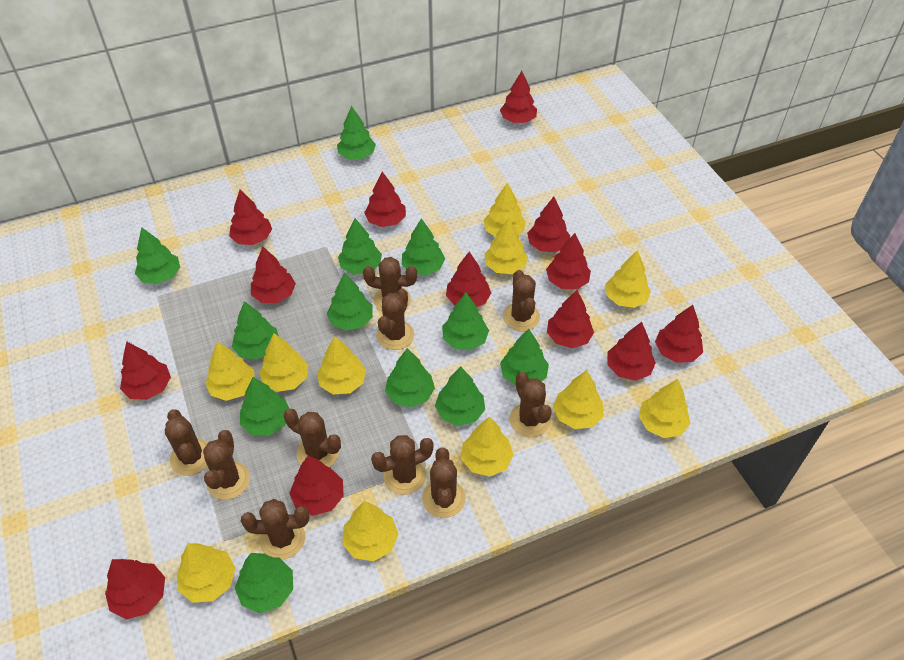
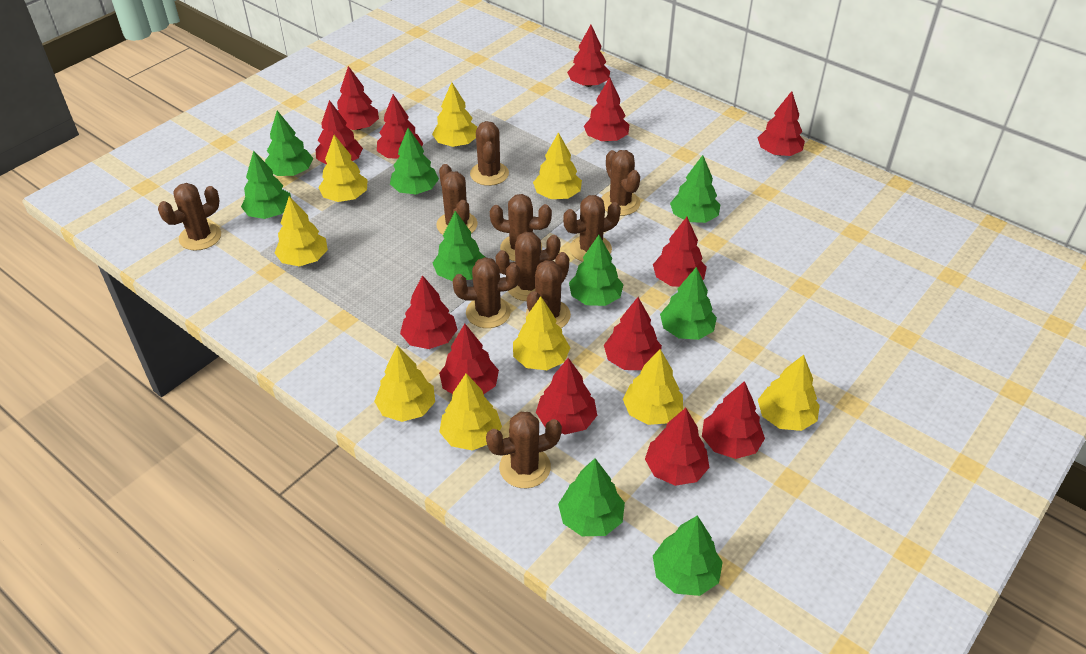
green tree: 12 -> 9
yellow tree: 11 -> 9

